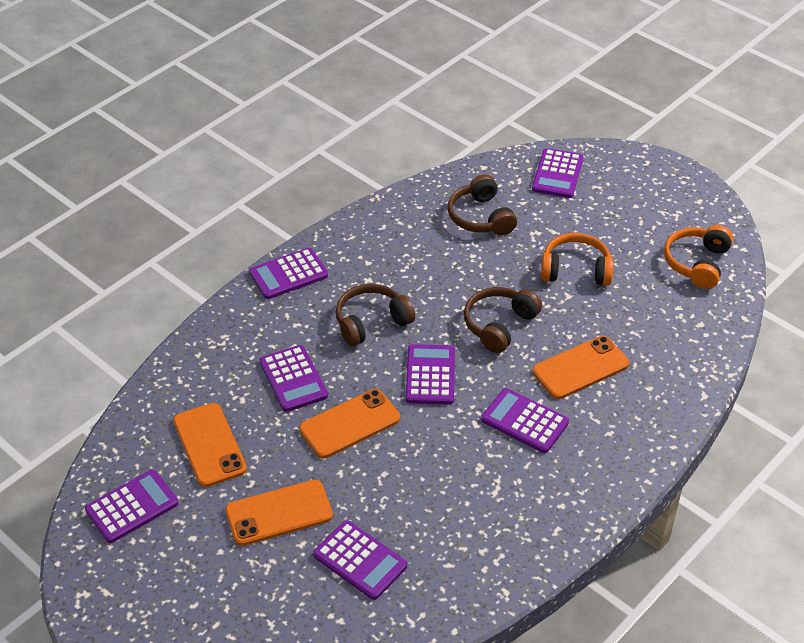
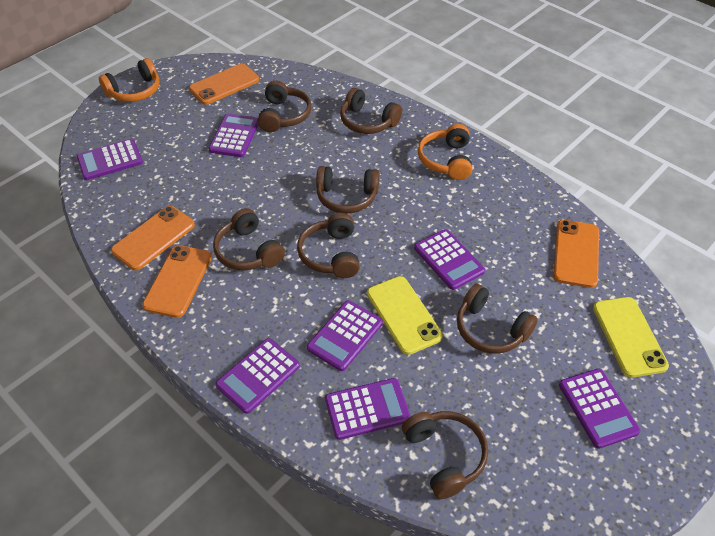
brown headphones: 3 -> 7
yellow phone: 0 -> 2

